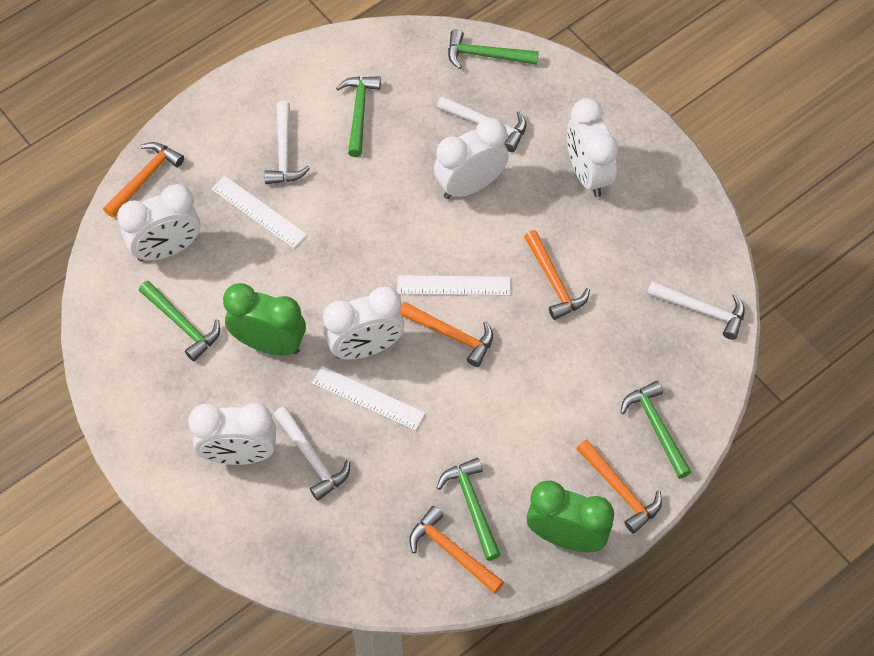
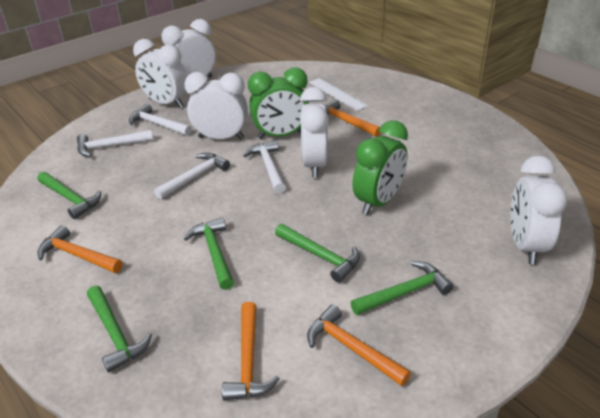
orange hammer: 5 -> 4
white ruler: 3 -> 1

